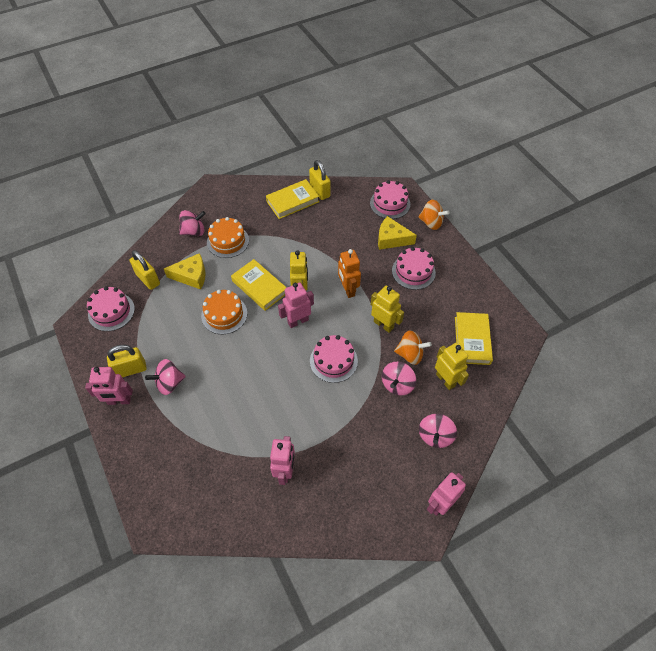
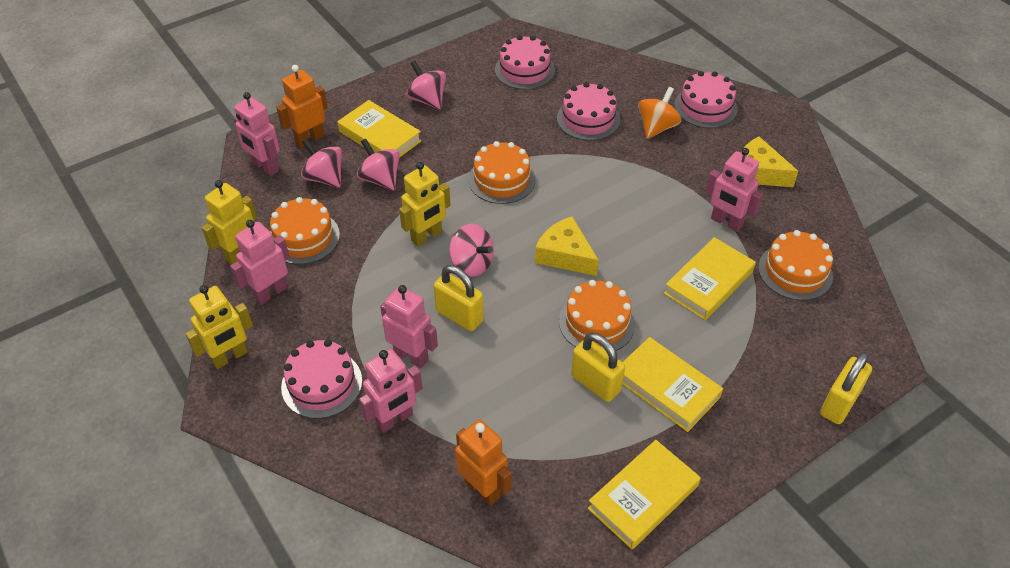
orange cake: 2 -> 4
orange robot: 1 -> 2
orange spinning top: 2 -> 1
pink robot: 4 -> 5
yellow book: 3 -> 4

